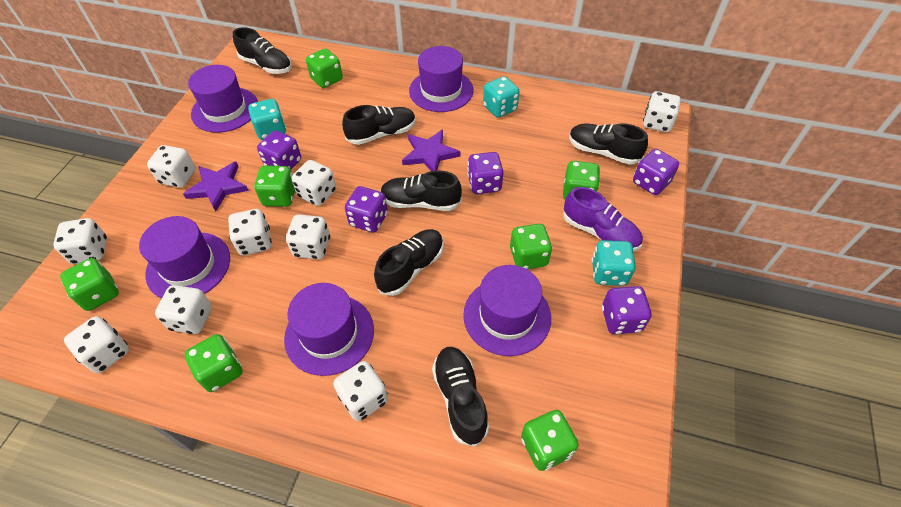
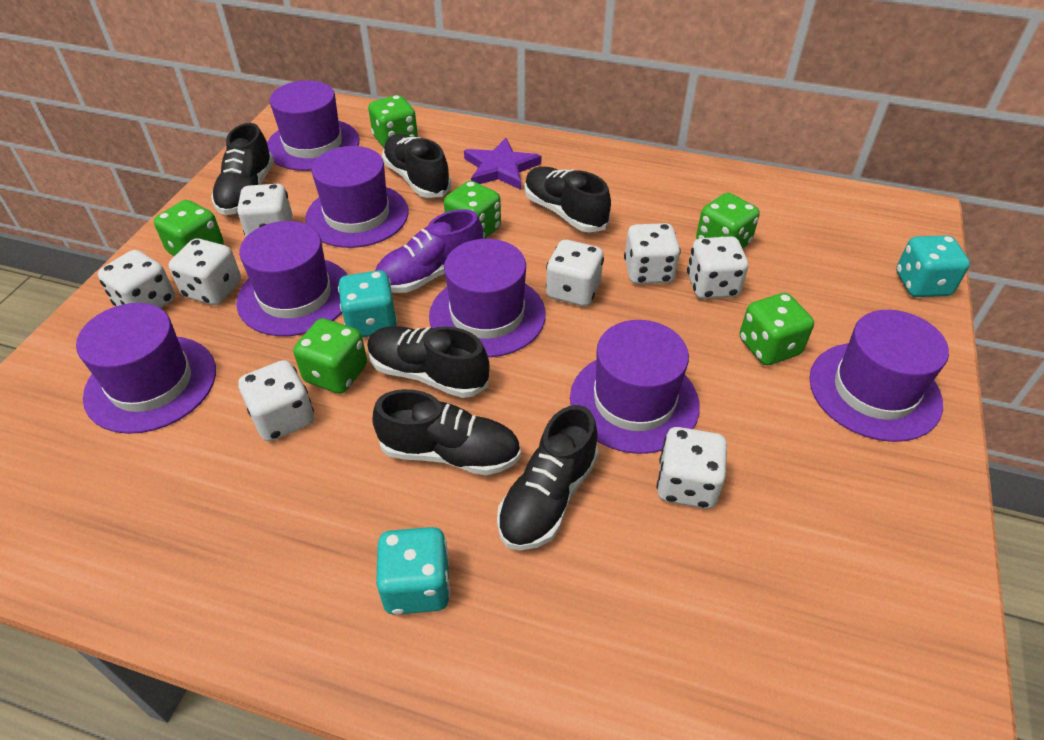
green dice: 7 -> 6
purple dice: 5 -> 0
purple hat: 5 -> 7
purple star: 2 -> 1
white dice: 9 -> 8

